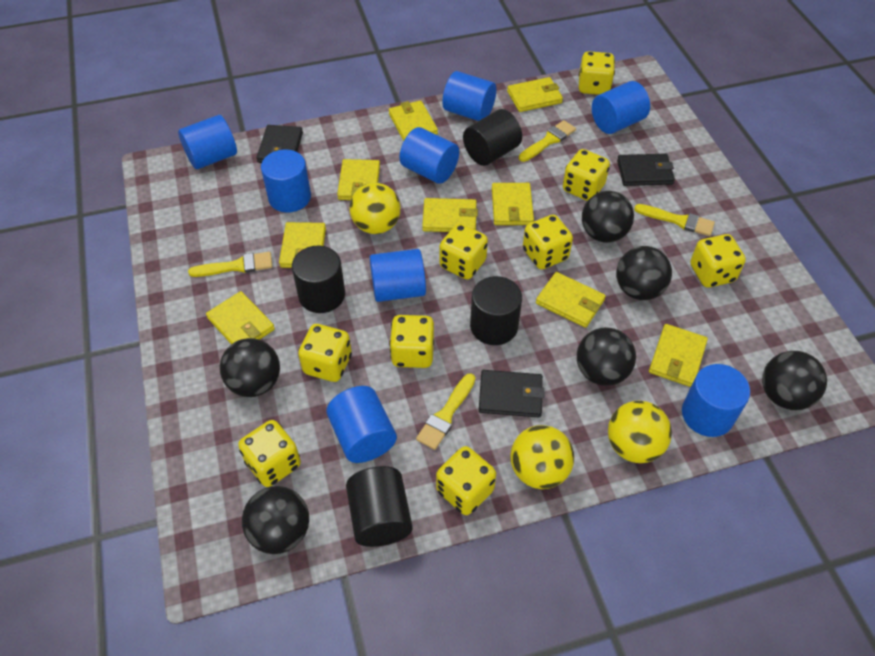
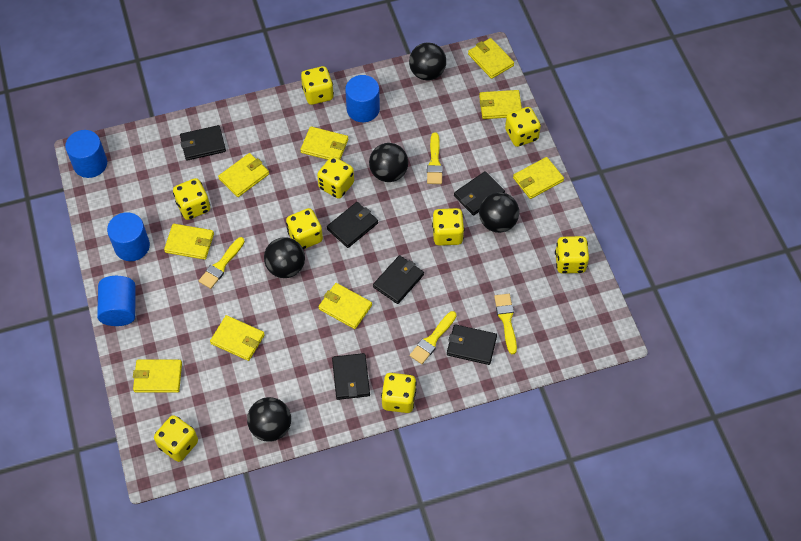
black ball: 6 -> 5
black cylinder: 4 -> 0
black wallet: 3 -> 6
blue cylinder: 8 -> 4
yellow ball: 3 -> 0

